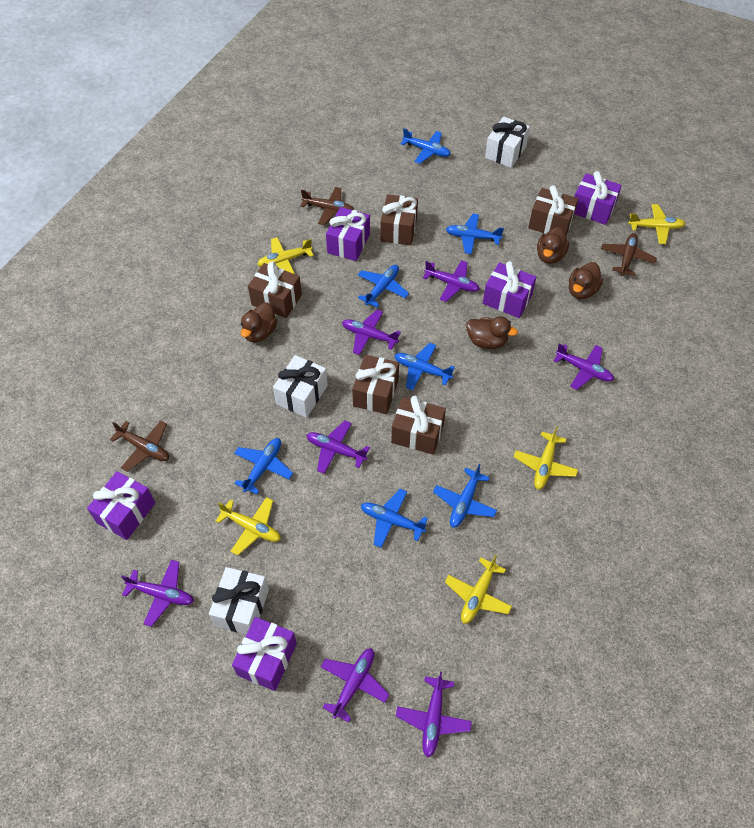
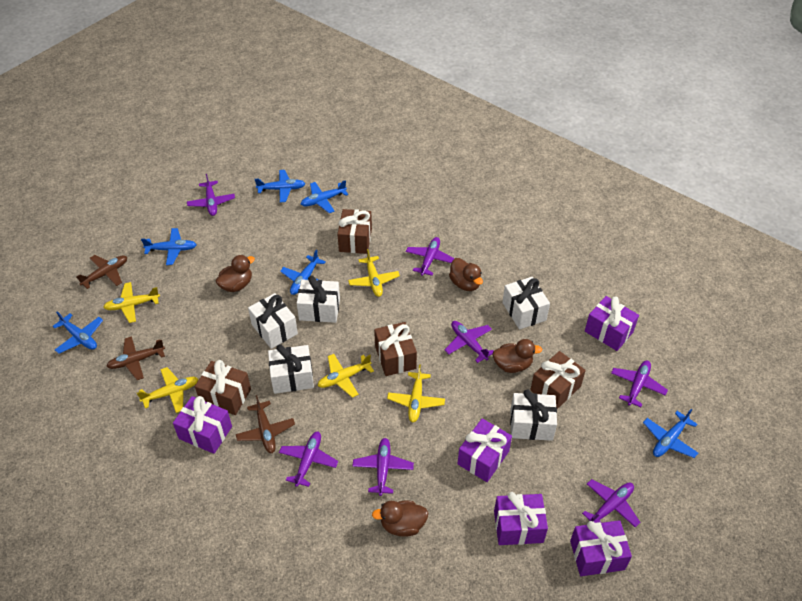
blue plane: 7 -> 6
brown gift: 5 -> 4
white gift: 3 -> 5

